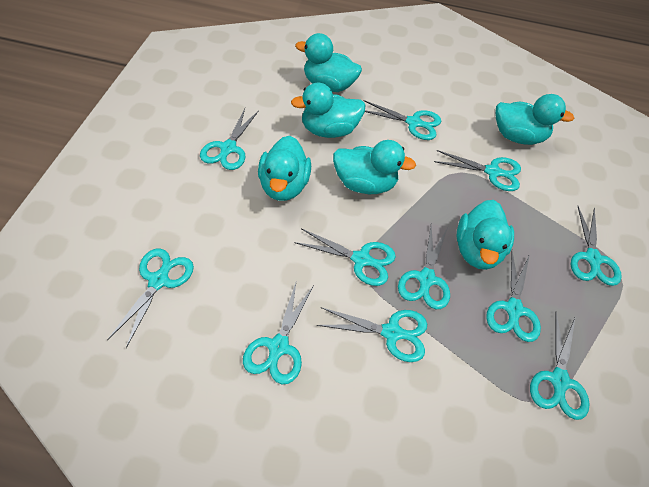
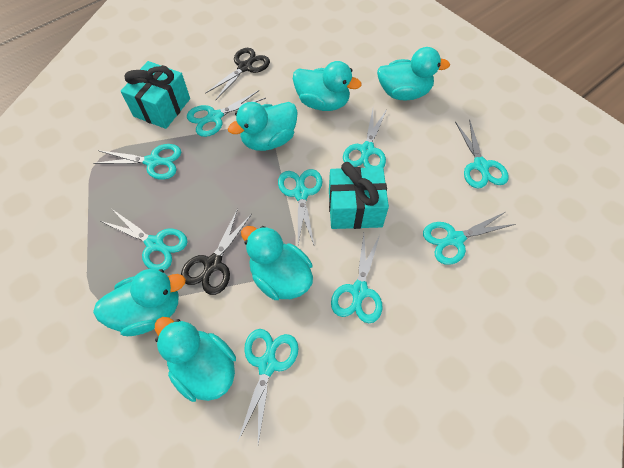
black scissors: 0 -> 2
turquoise gift: 0 -> 2
turquoise scissors: 11 -> 9

